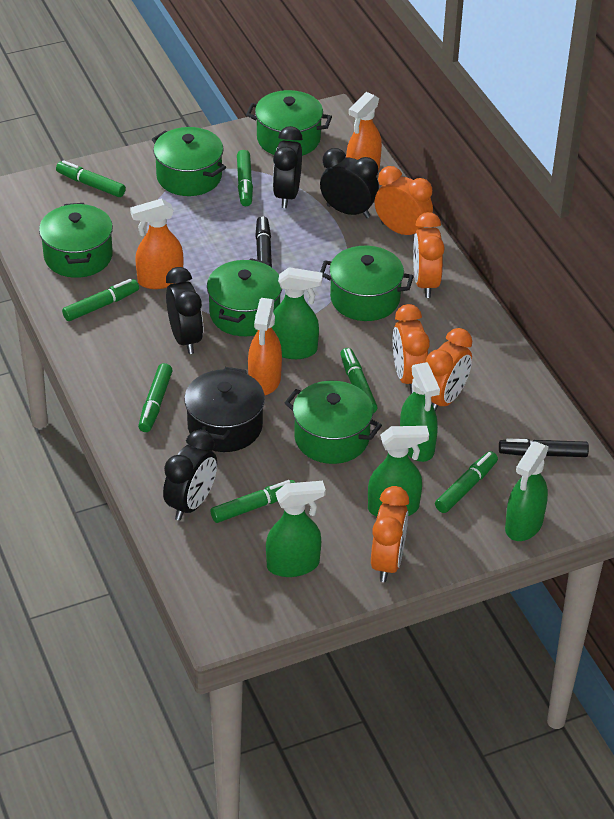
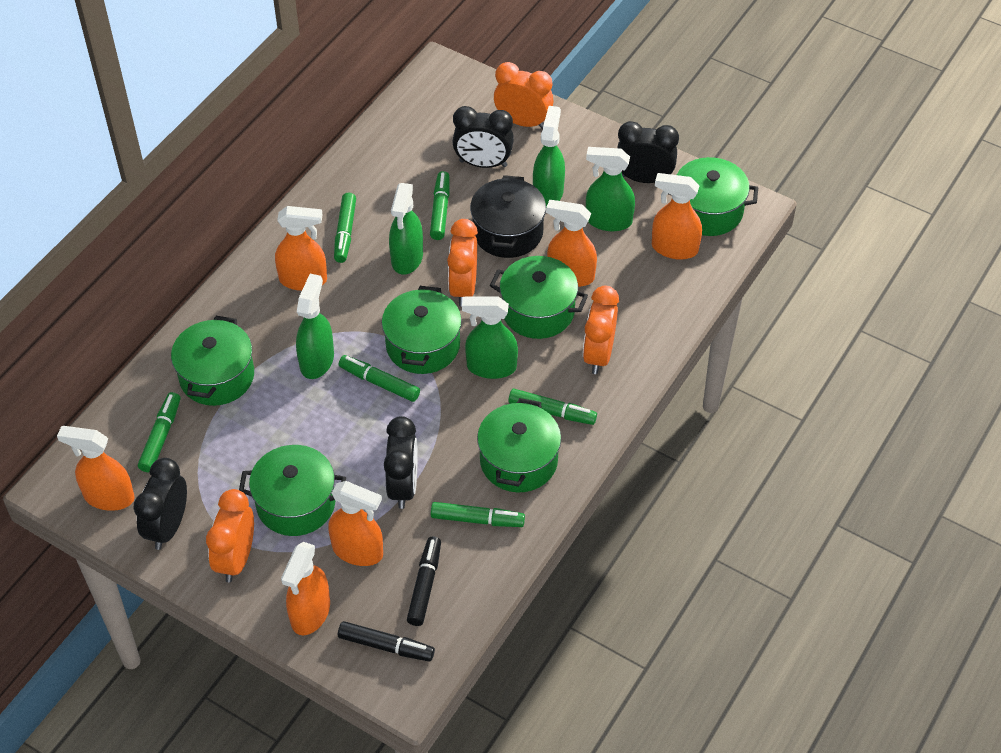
green marker: 7 -> 6
orange clock: 5 -> 4
orange spray bottle: 3 -> 6

